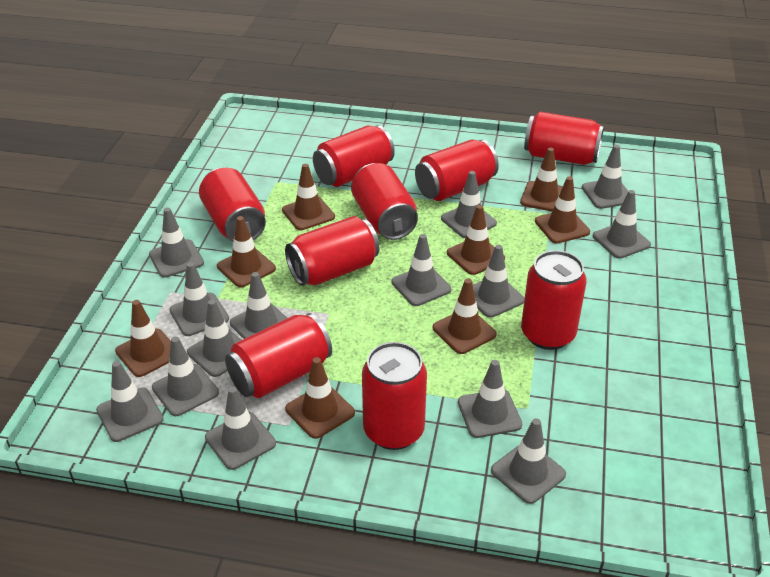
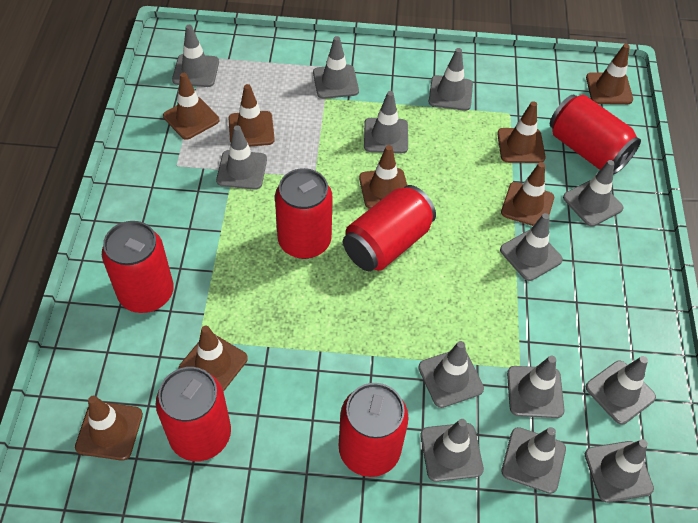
grey traffic cone: 14 -> 13
red can: 9 -> 6

